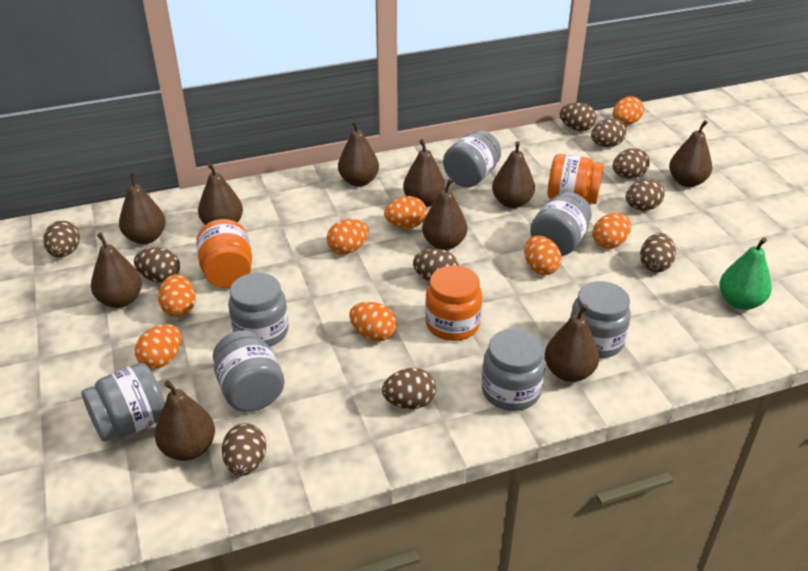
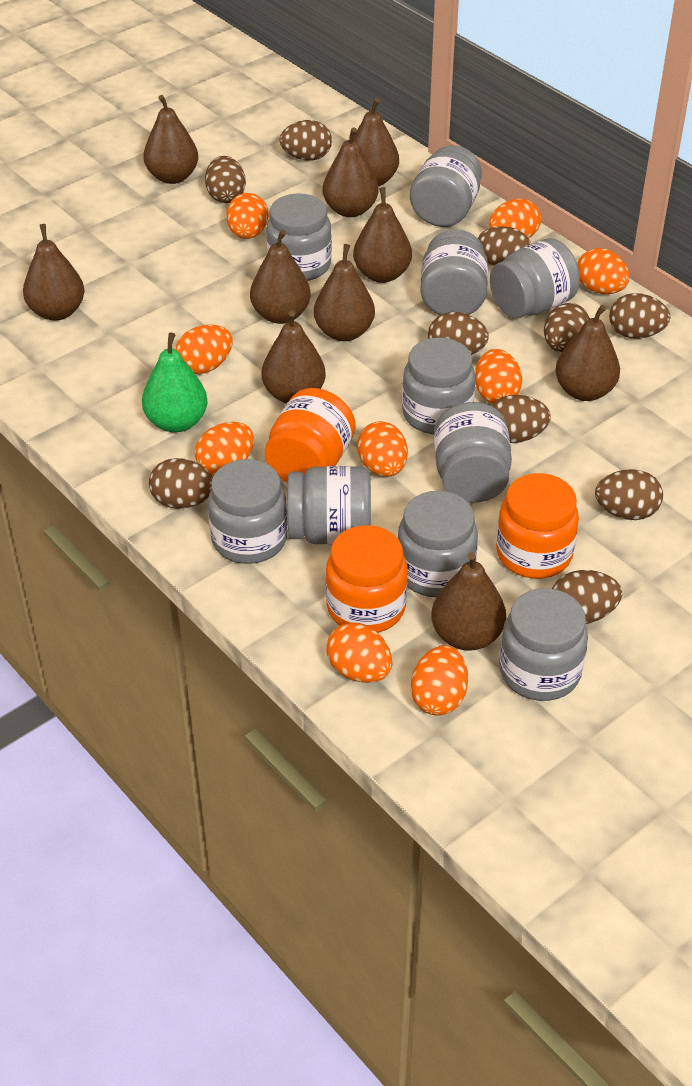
grey jar: 7 -> 10
orange egg: 8 -> 9

